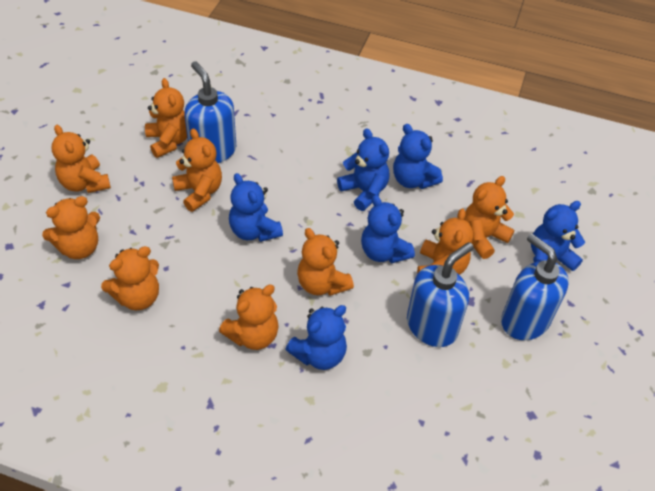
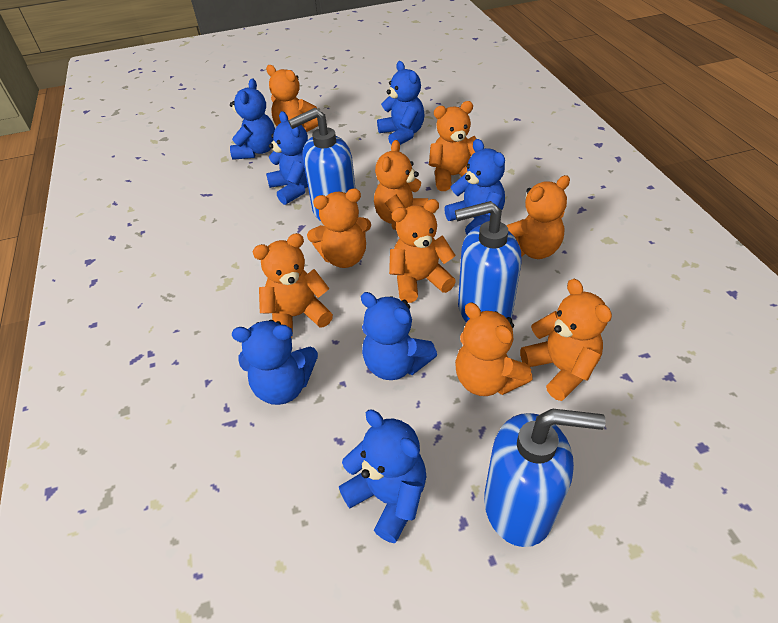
blue teddy bear: 6 -> 7

